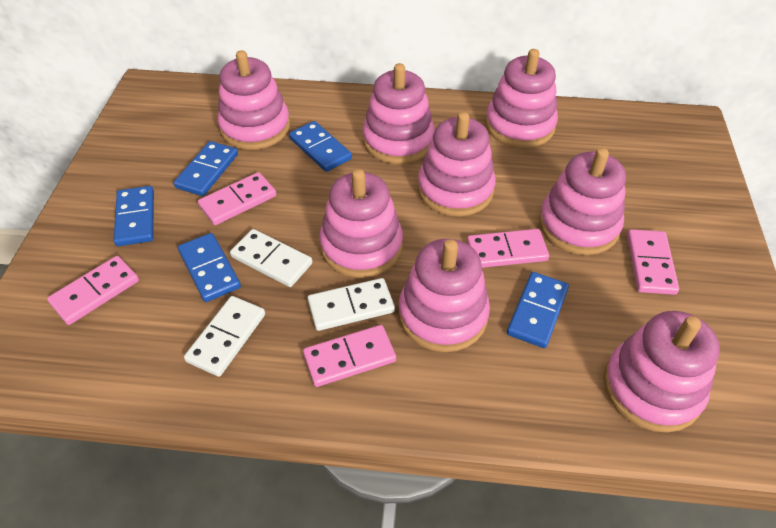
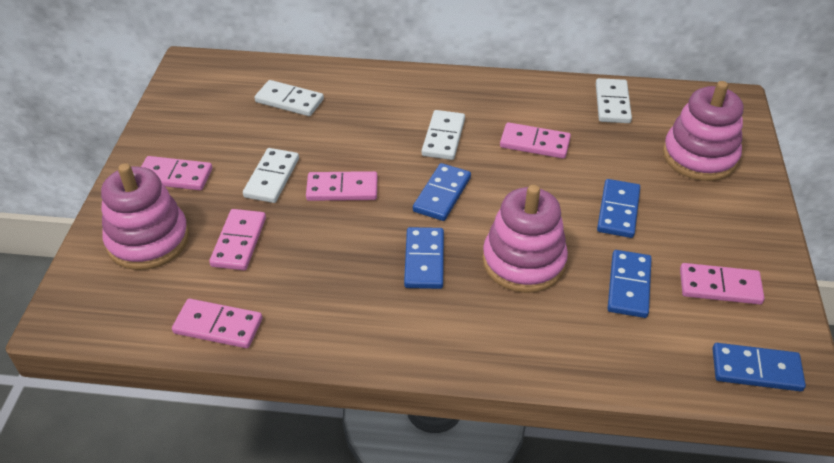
pink domino: 5 -> 6
pink stacking toy: 8 -> 3
white domino: 3 -> 4

